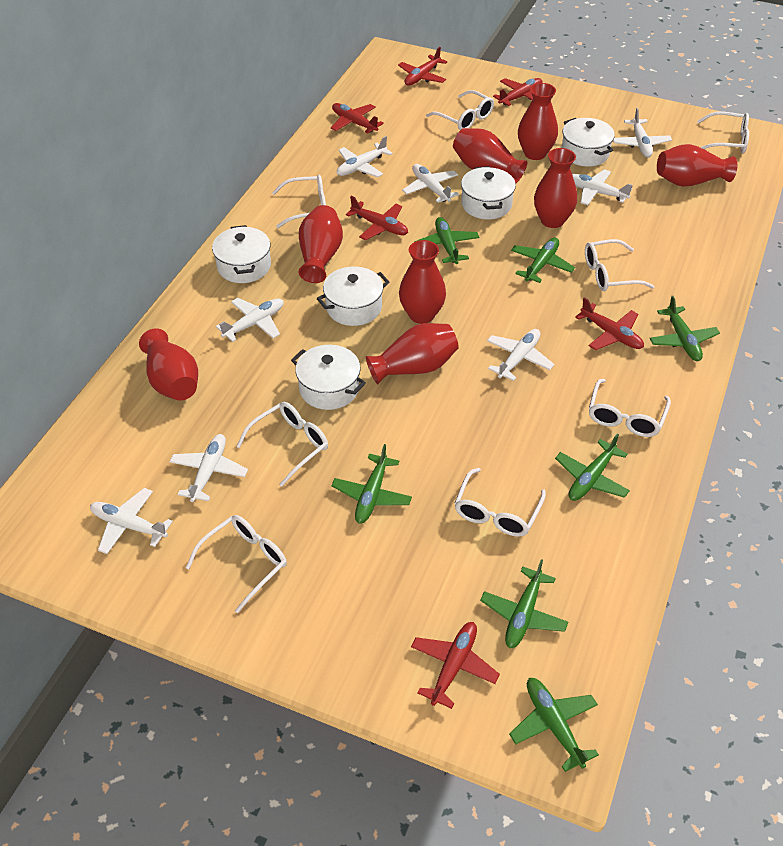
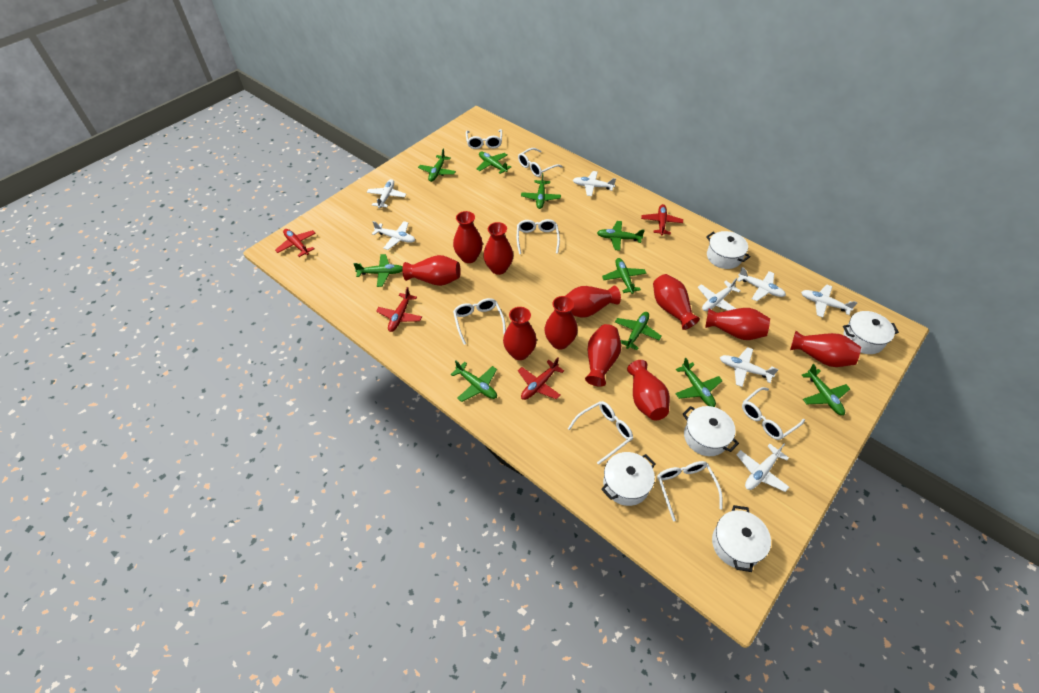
green plane: 7 -> 10
red plane: 6 -> 4
red vase: 8 -> 11
white glasses: 8 -> 7

